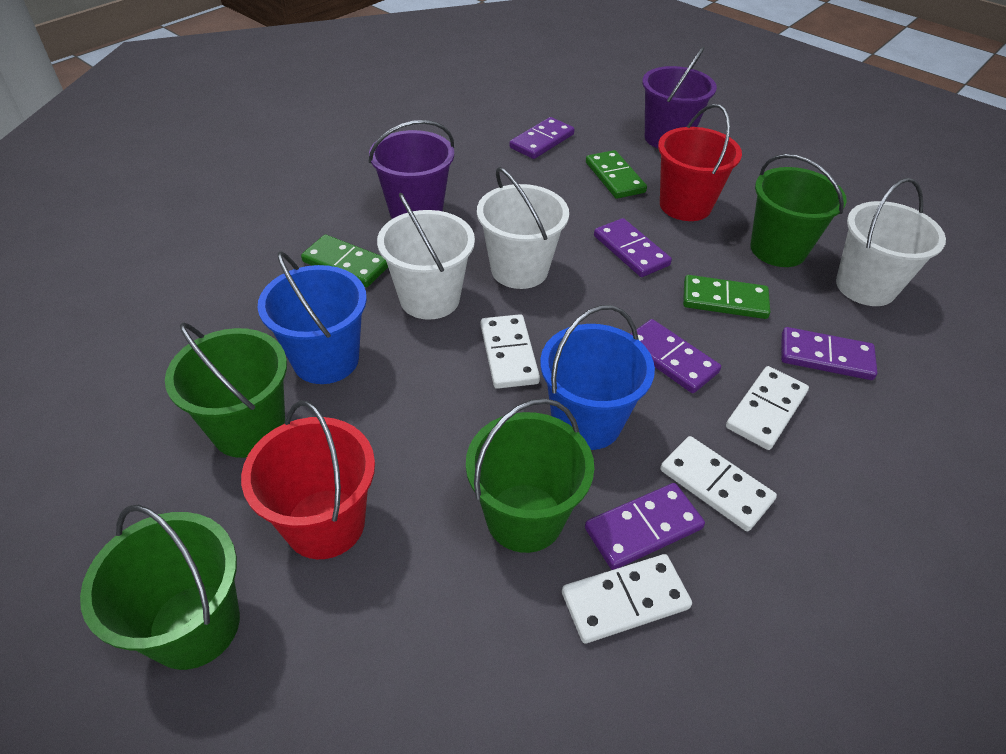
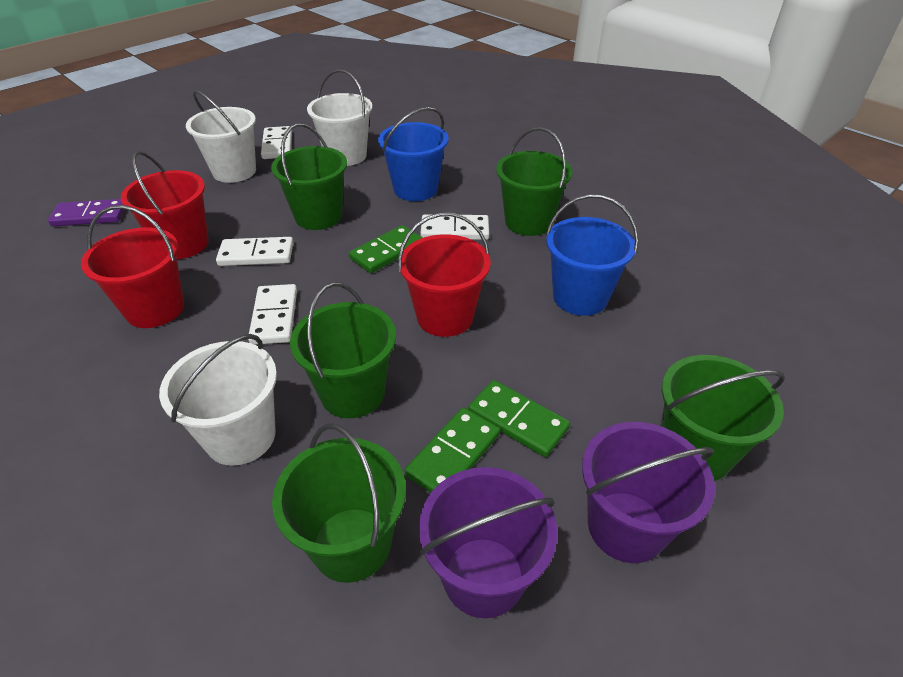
green bucket: 4 -> 5
purple domino: 5 -> 1
red bucket: 2 -> 3

